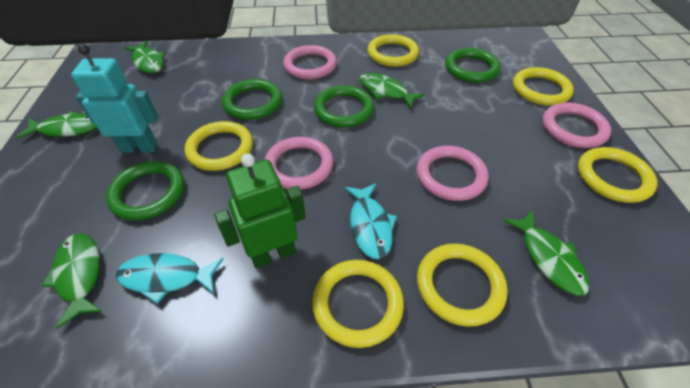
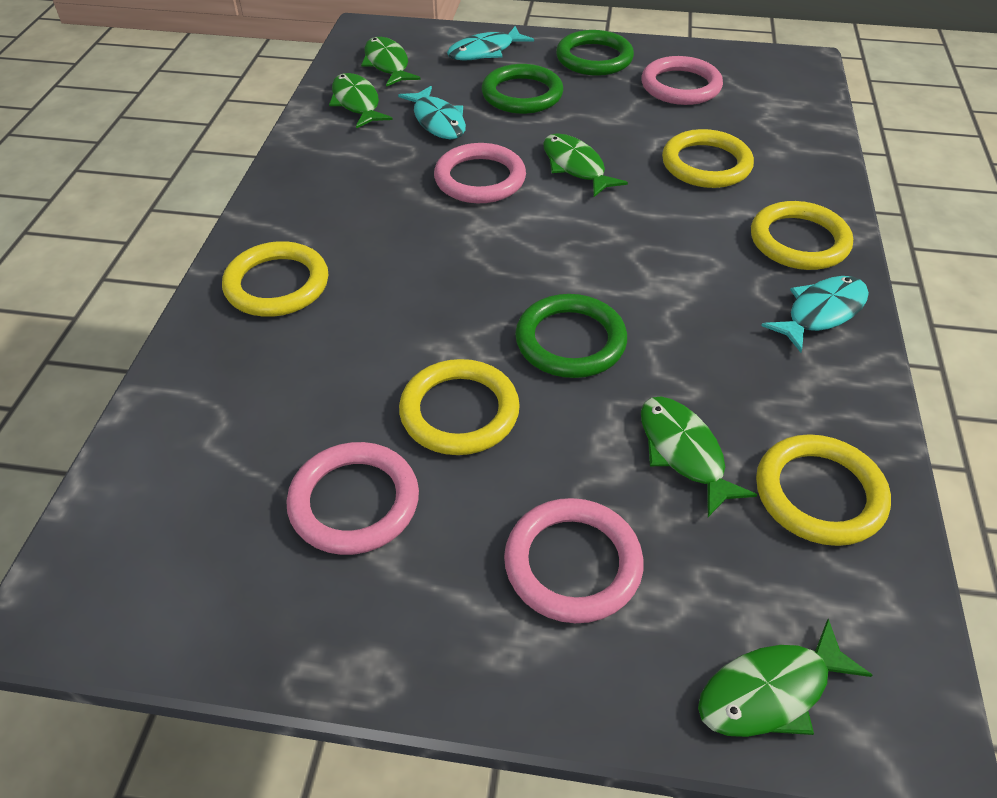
green ring: 4 -> 3
green robot: 1 -> 0
turquoise fish: 2 -> 3
turquoise robot: 1 -> 0
yellow ring: 6 -> 5

